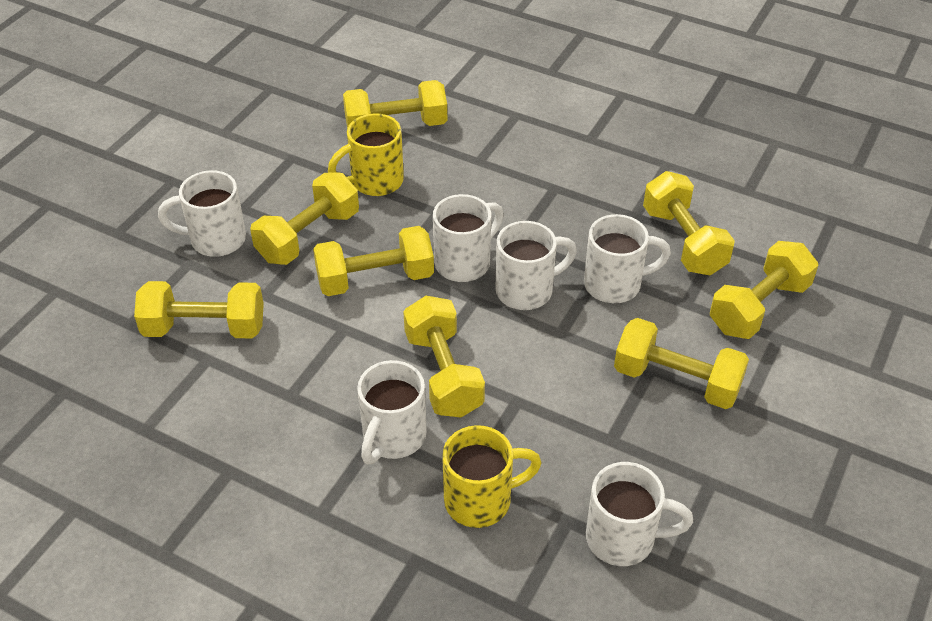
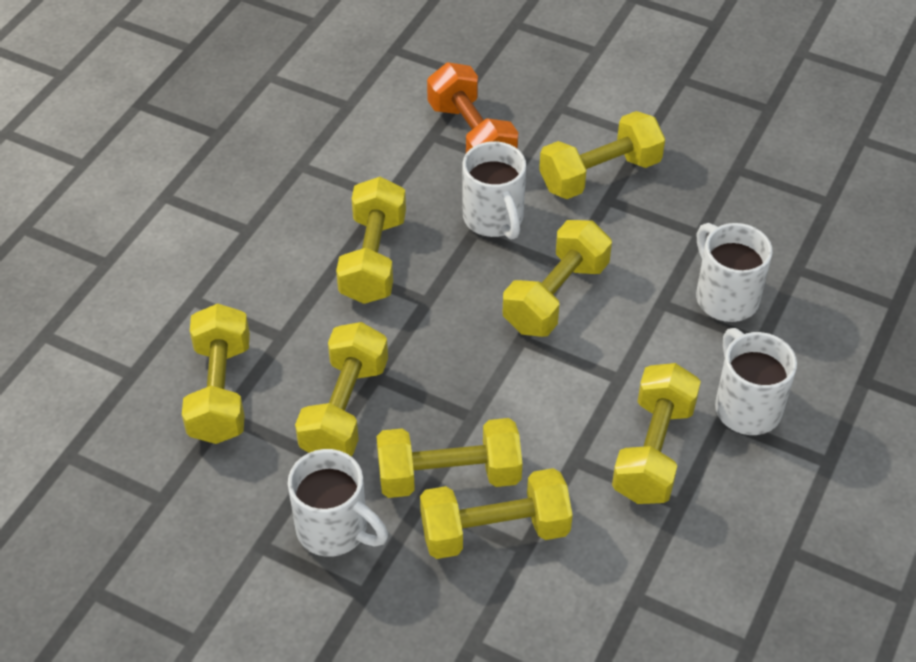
orange dumbbell: 0 -> 1
white mug: 6 -> 4
yellow mug: 2 -> 0

